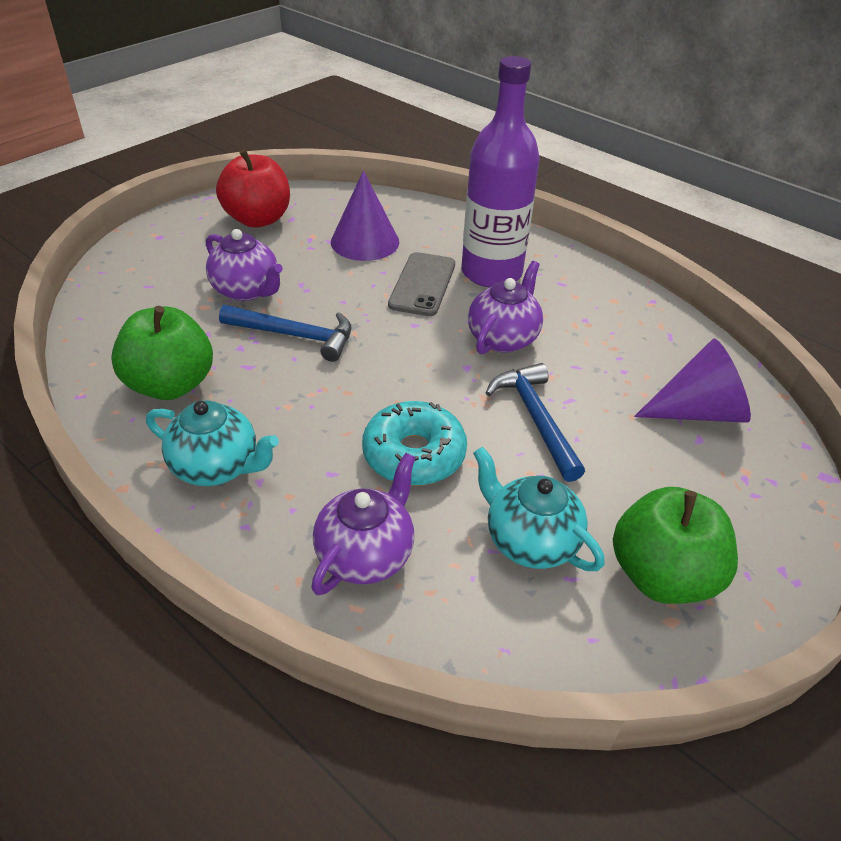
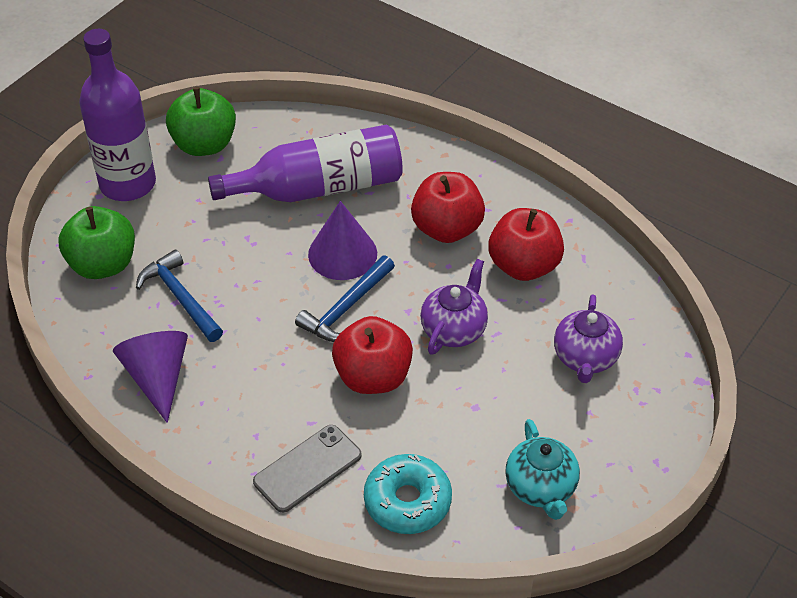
purple bottle: 1 -> 2
purple teapot: 3 -> 2
red apple: 1 -> 3
turquoise teapot: 2 -> 1

